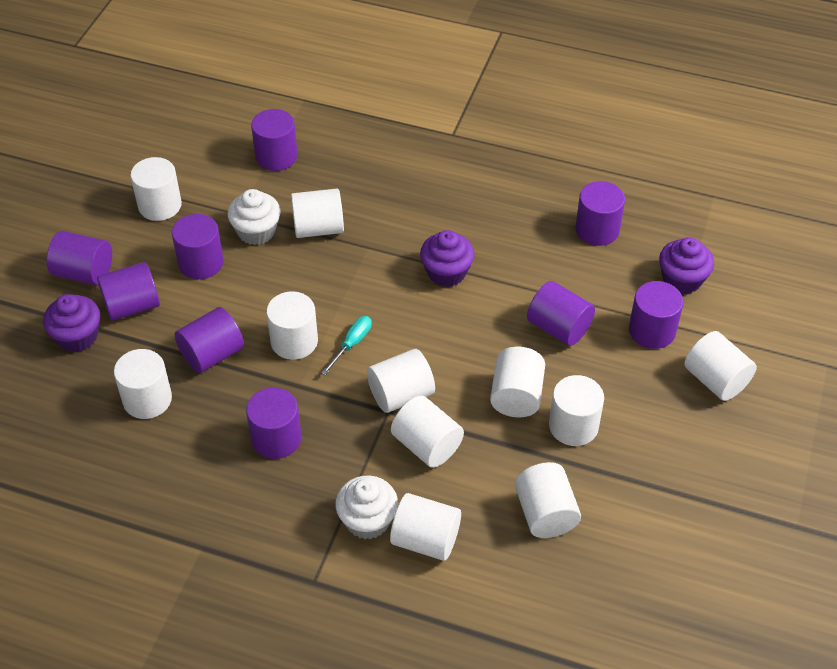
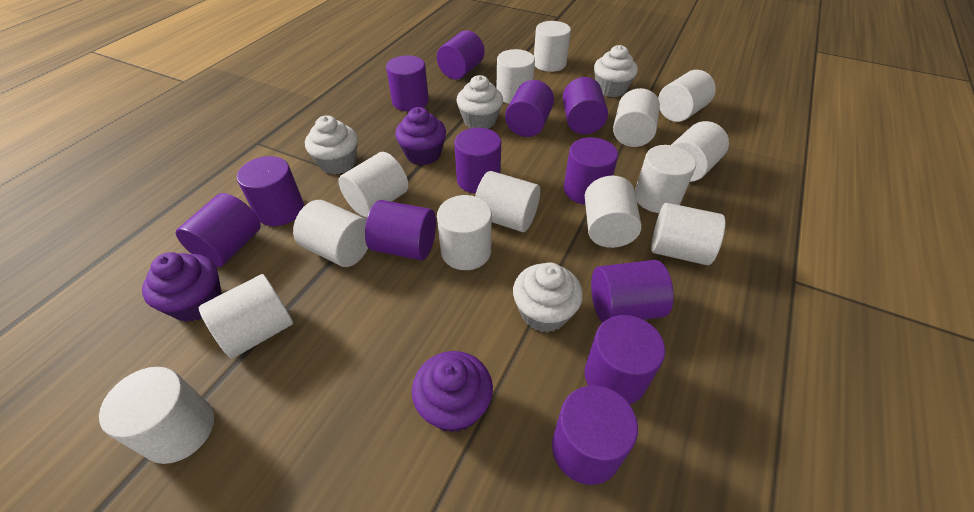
purple cylinder: 9 -> 12
turquoise screwdriver: 1 -> 0
white cupcake: 2 -> 4
white cylinder: 11 -> 14

